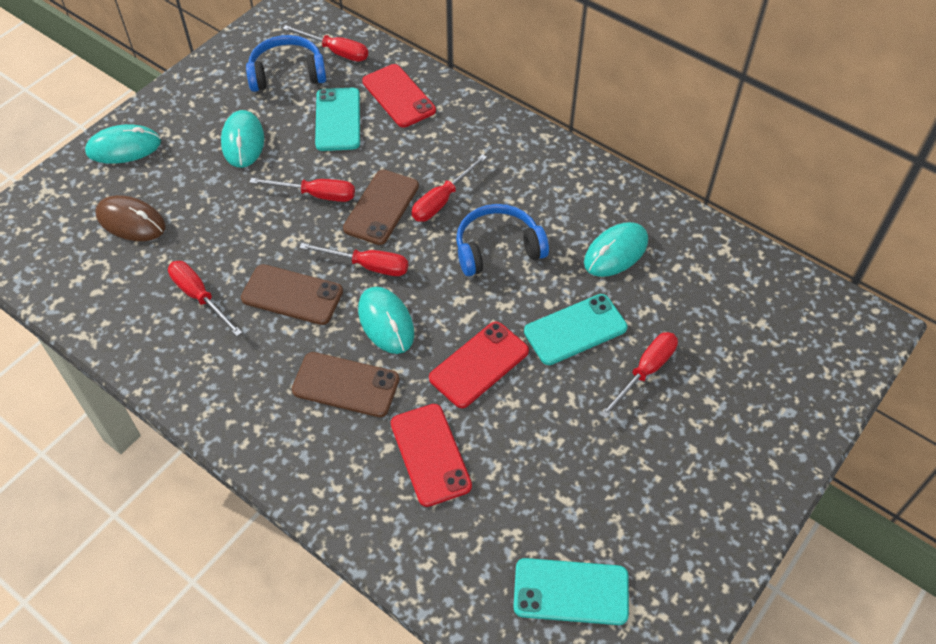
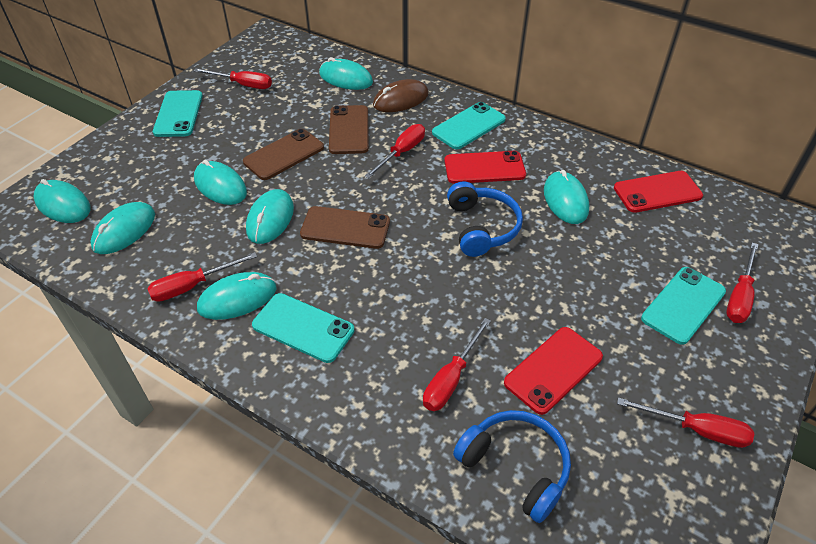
turquoise mouse: 4 -> 7
turquoise phone: 3 -> 4

